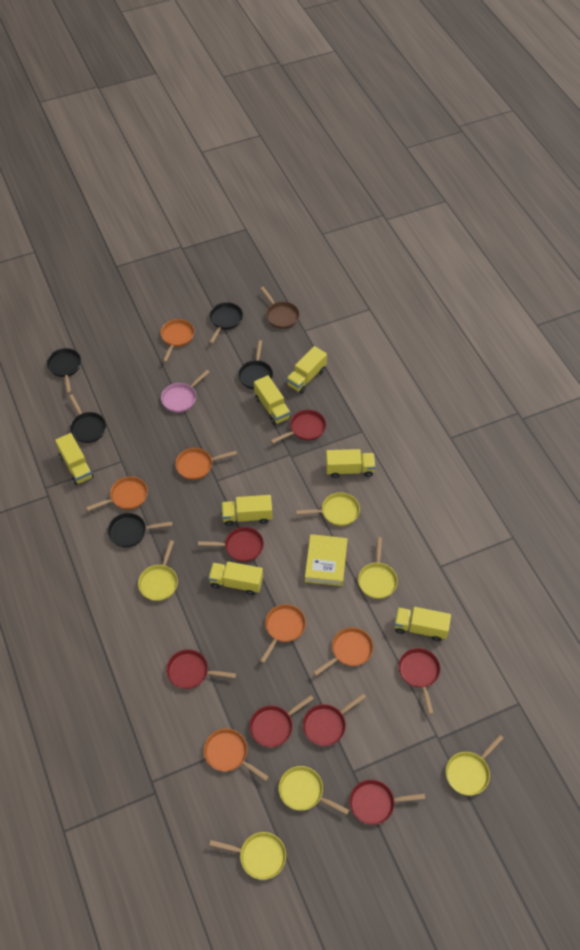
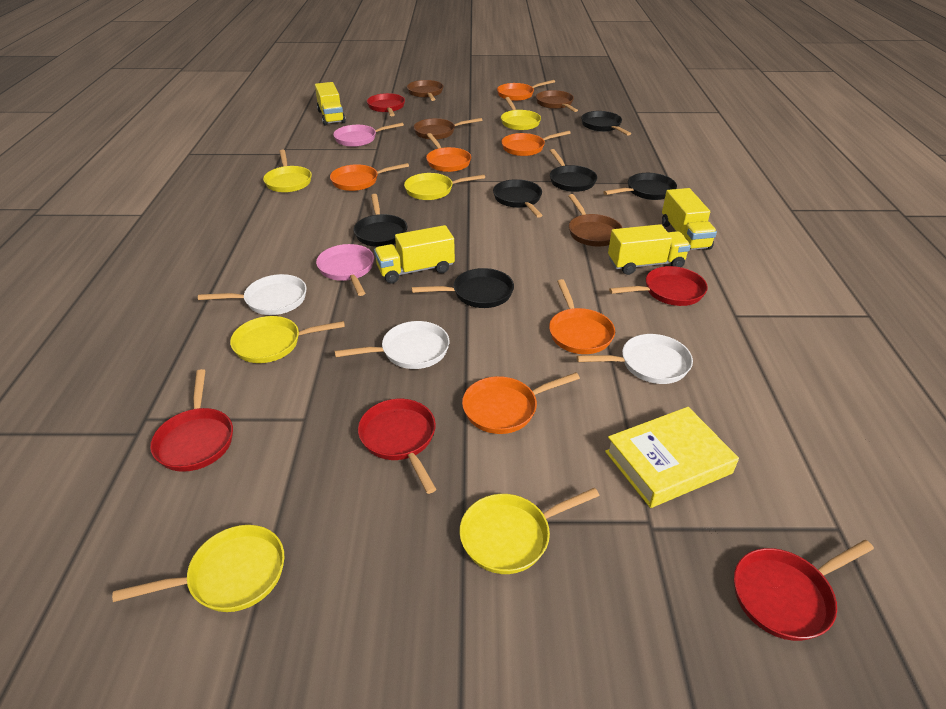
black pan: 5 -> 6
brown pan: 1 -> 4
pink pan: 1 -> 2
red pan: 7 -> 5
white pan: 0 -> 3
yellow truck: 7 -> 4

